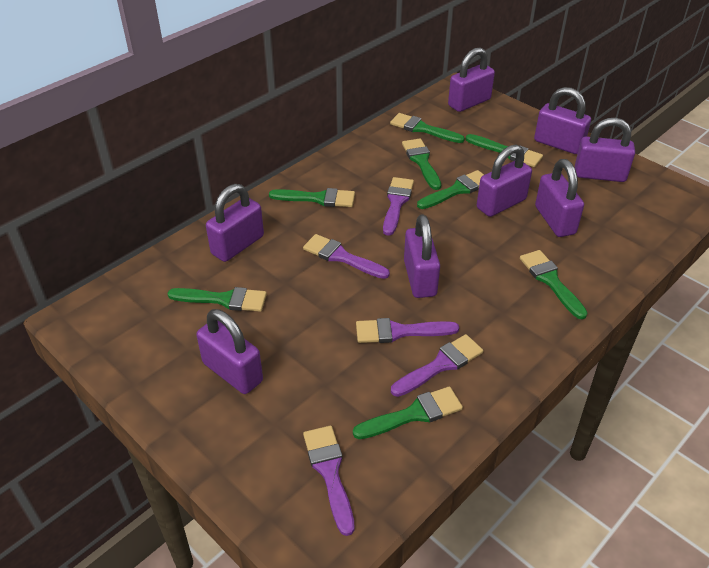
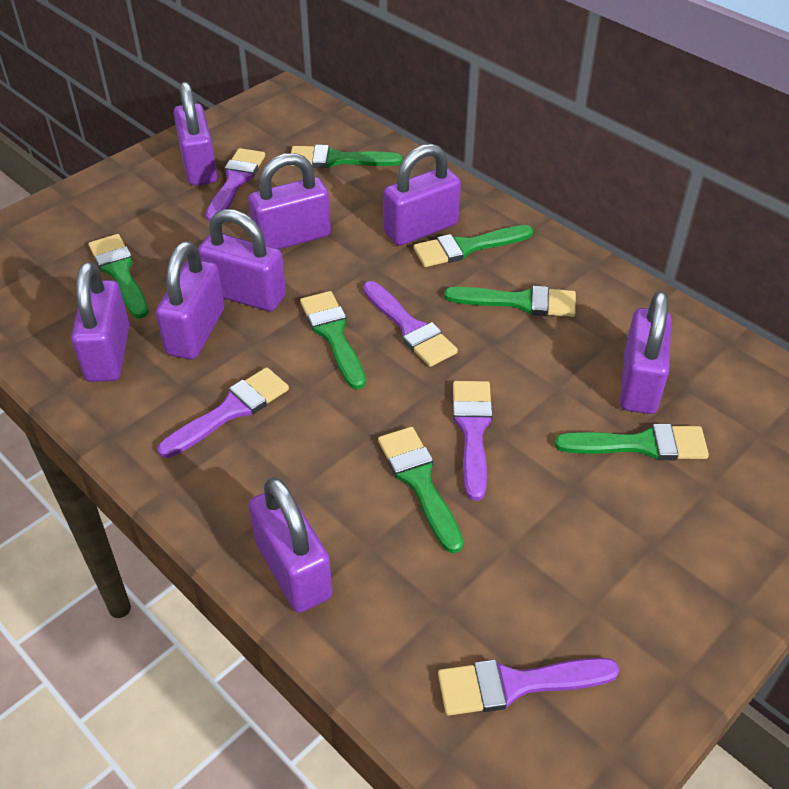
green brush: 8 -> 7

